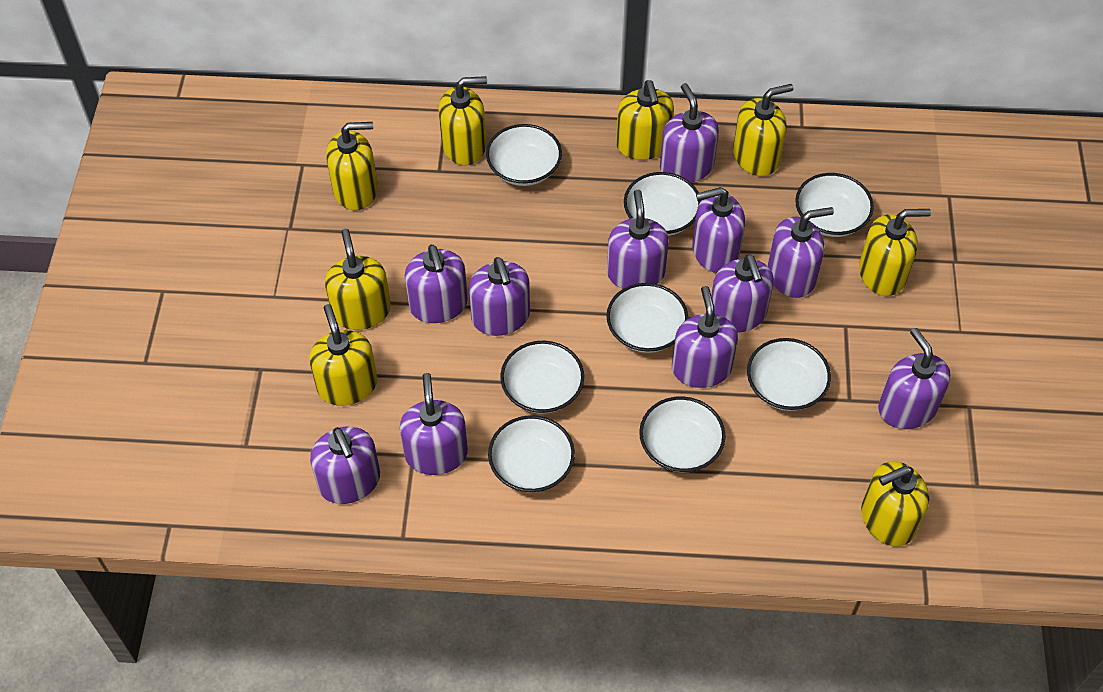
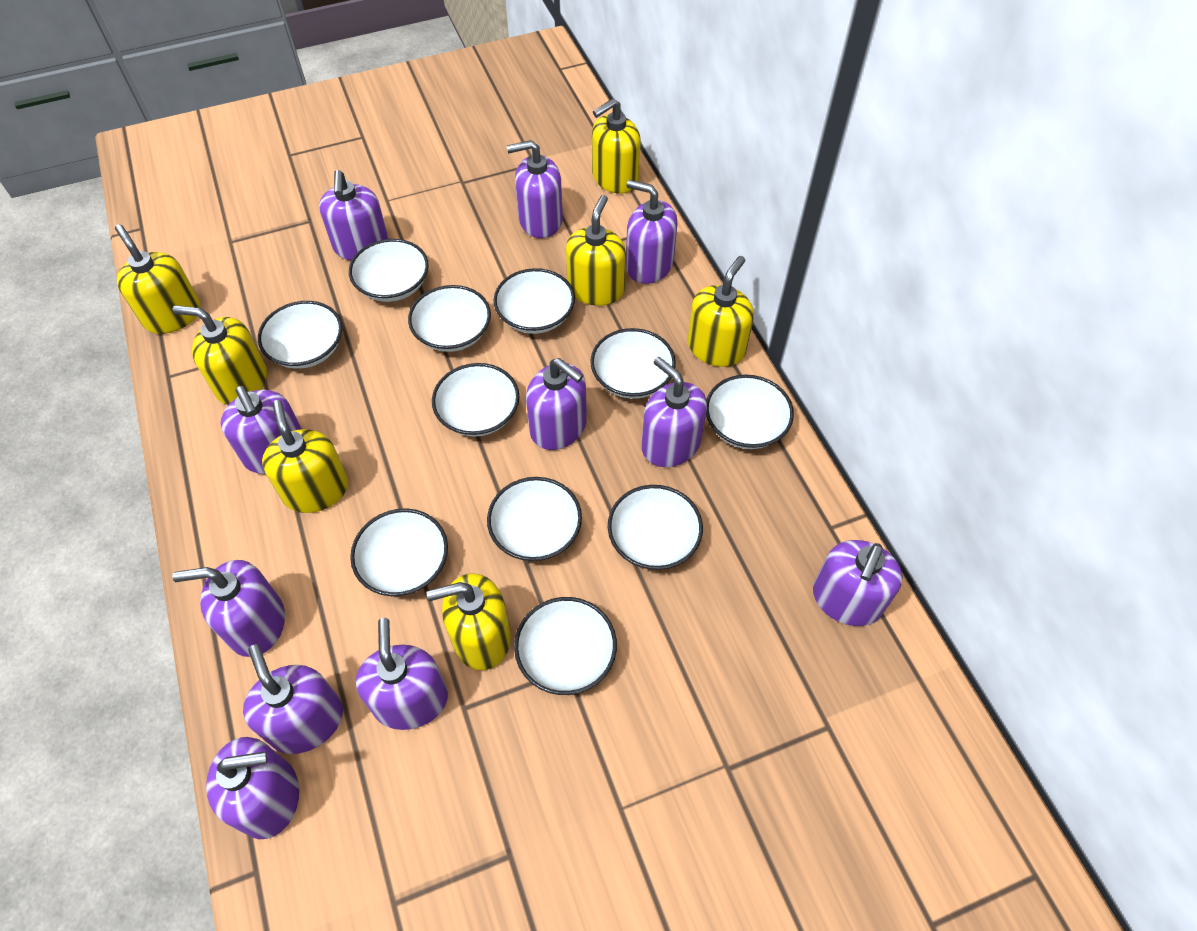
white bowl: 8 -> 11
yellow soap dispenser: 8 -> 7

